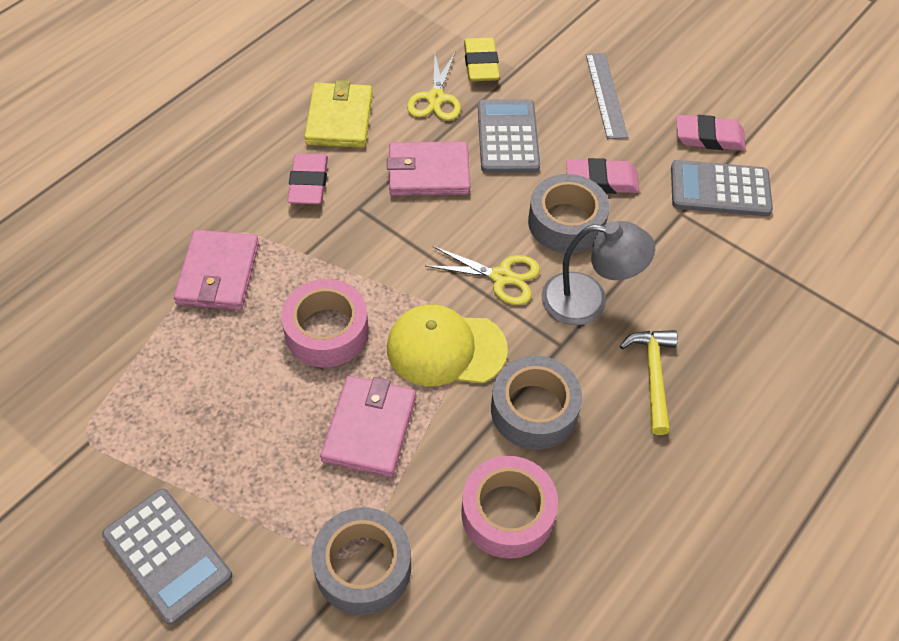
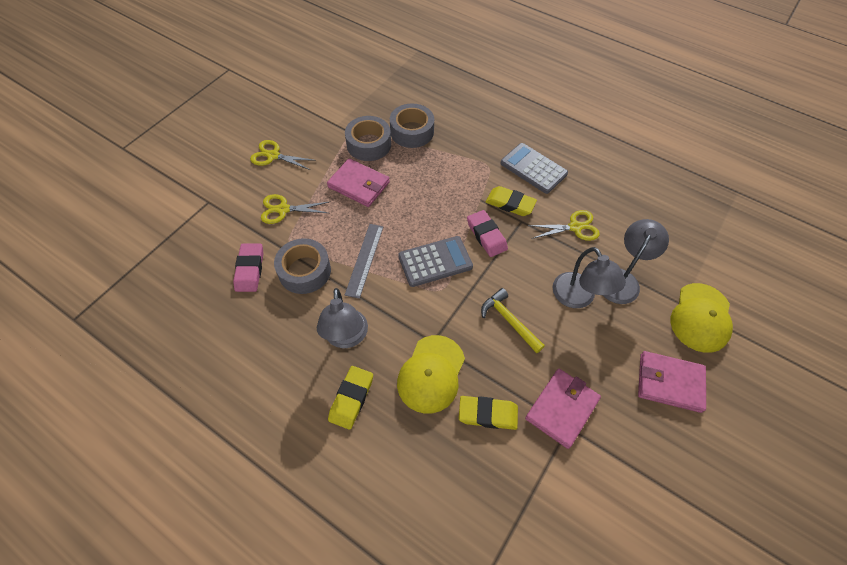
grey calculator: 3 -> 2
grey lamp: 1 -> 3
pink eraser: 3 -> 2
pink tape: 2 -> 0
yellow cap: 1 -> 2
yellow eraser: 1 -> 3
yellow scissors: 2 -> 3
yellow wallet: 1 -> 0

